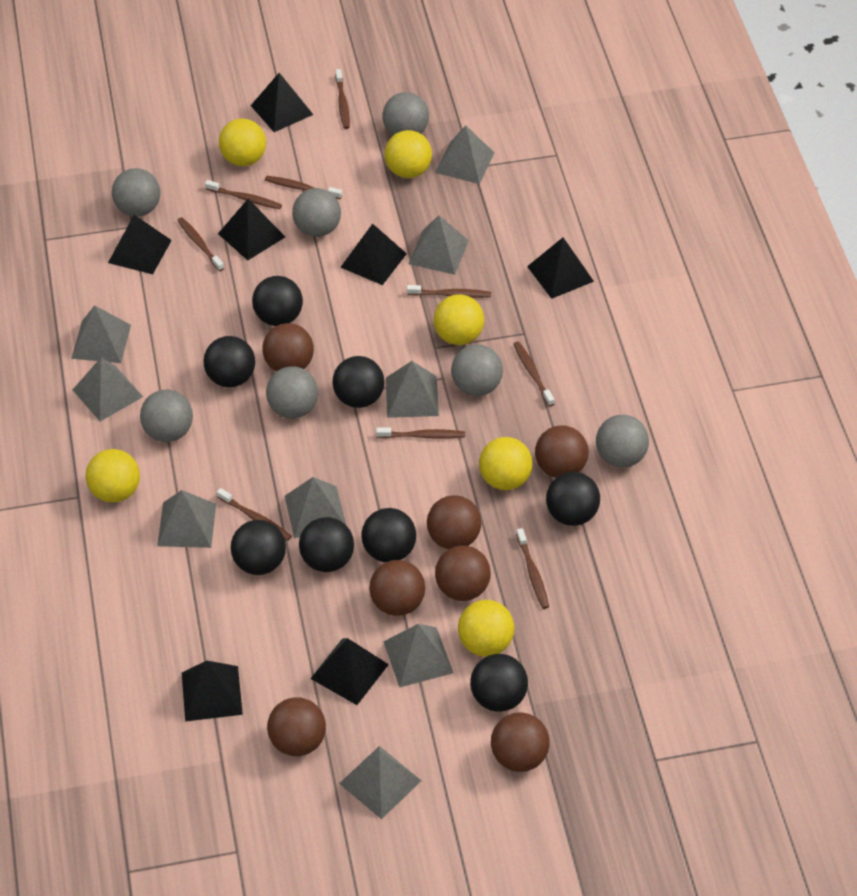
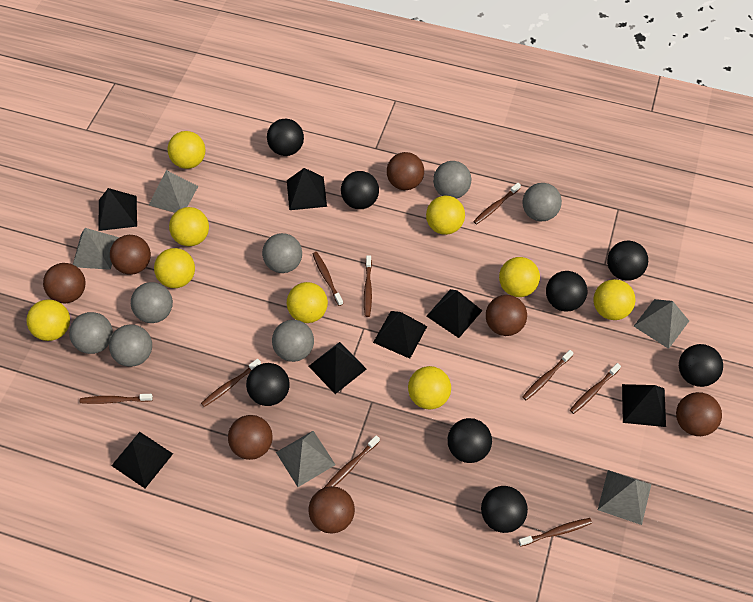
grey pyramid: 9 -> 5
yellow ball: 6 -> 9

